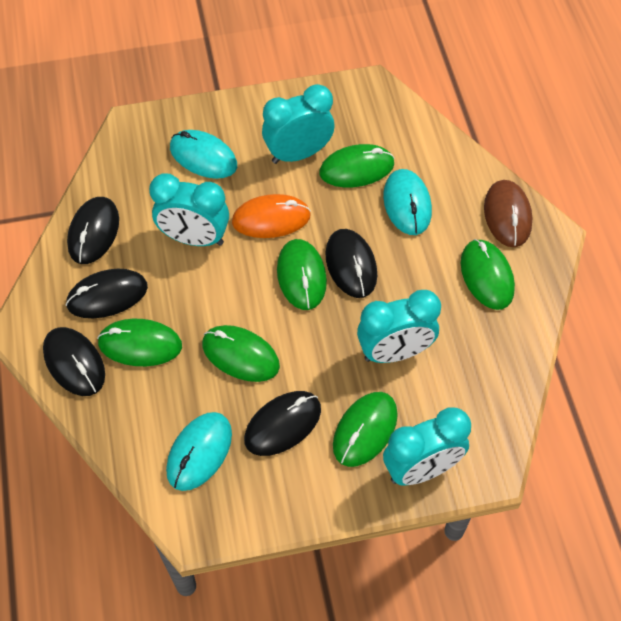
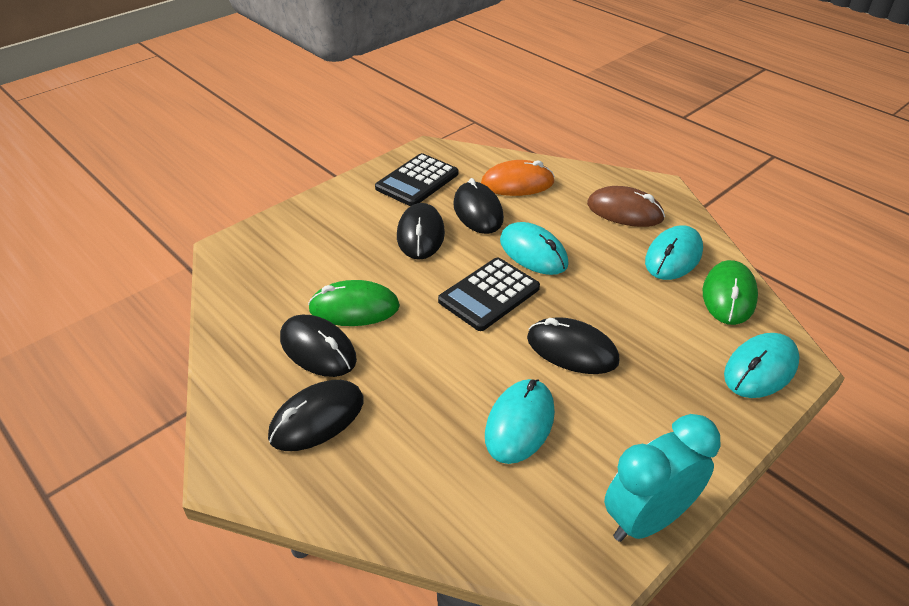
black calculator: 0 -> 2
green mouse: 6 -> 2
turquoise clock: 4 -> 1
turquoise mouse: 3 -> 4

